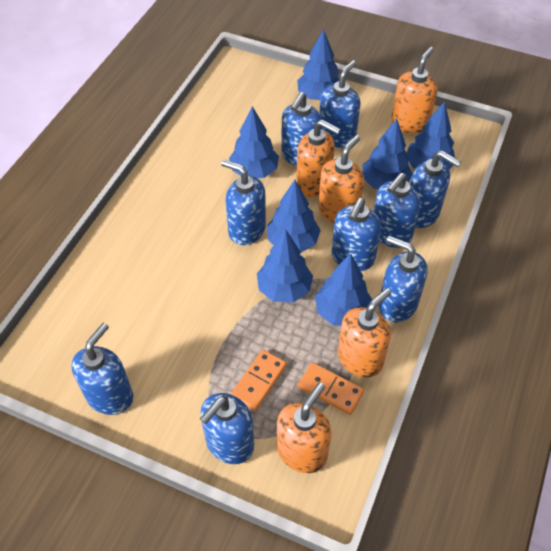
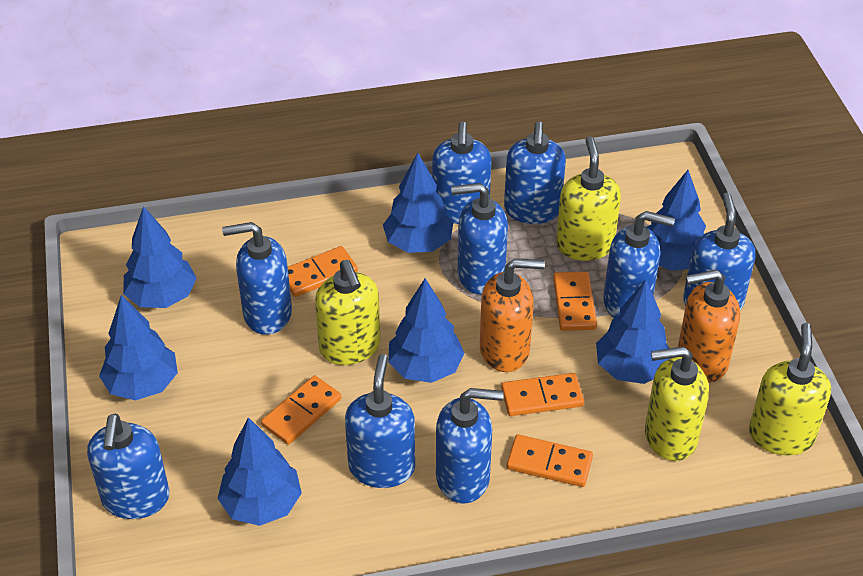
orange domino: 2 -> 5
orange soap dispenser: 5 -> 2
yellow soap dispenser: 0 -> 4

